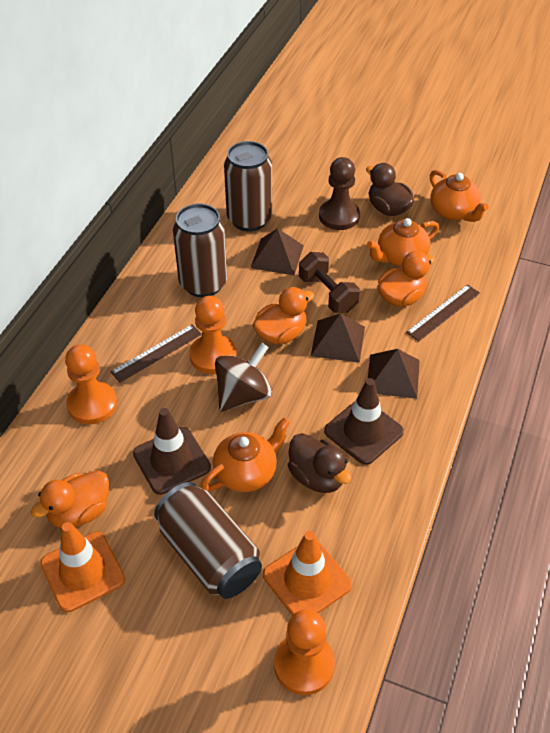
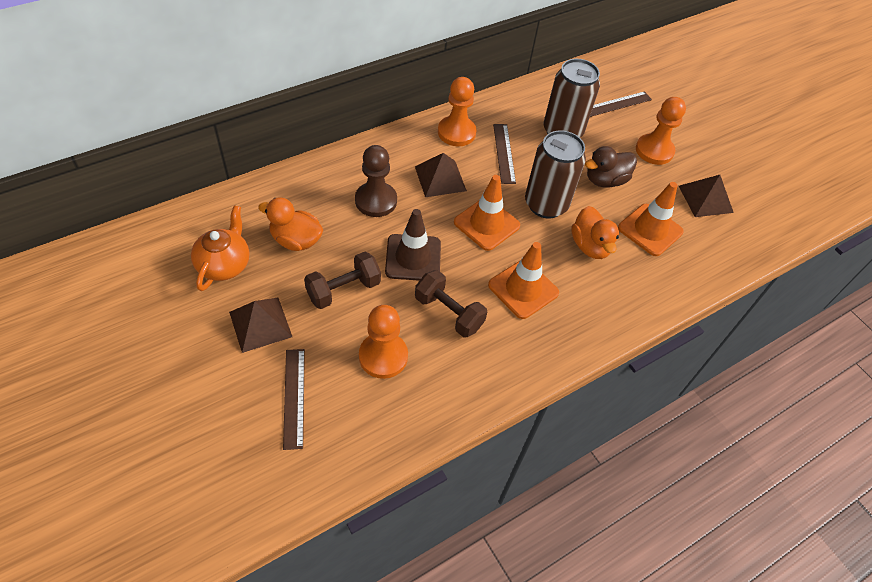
brown can: 3 -> 2
brown duck: 2 -> 1
brown dumbbell: 1 -> 2
brown ruler: 2 -> 3
brown spinning top: 1 -> 0
brown traffic cone: 2 -> 1
orange duck: 3 -> 2
orange teapot: 3 -> 1
orange traffic cone: 2 -> 3

